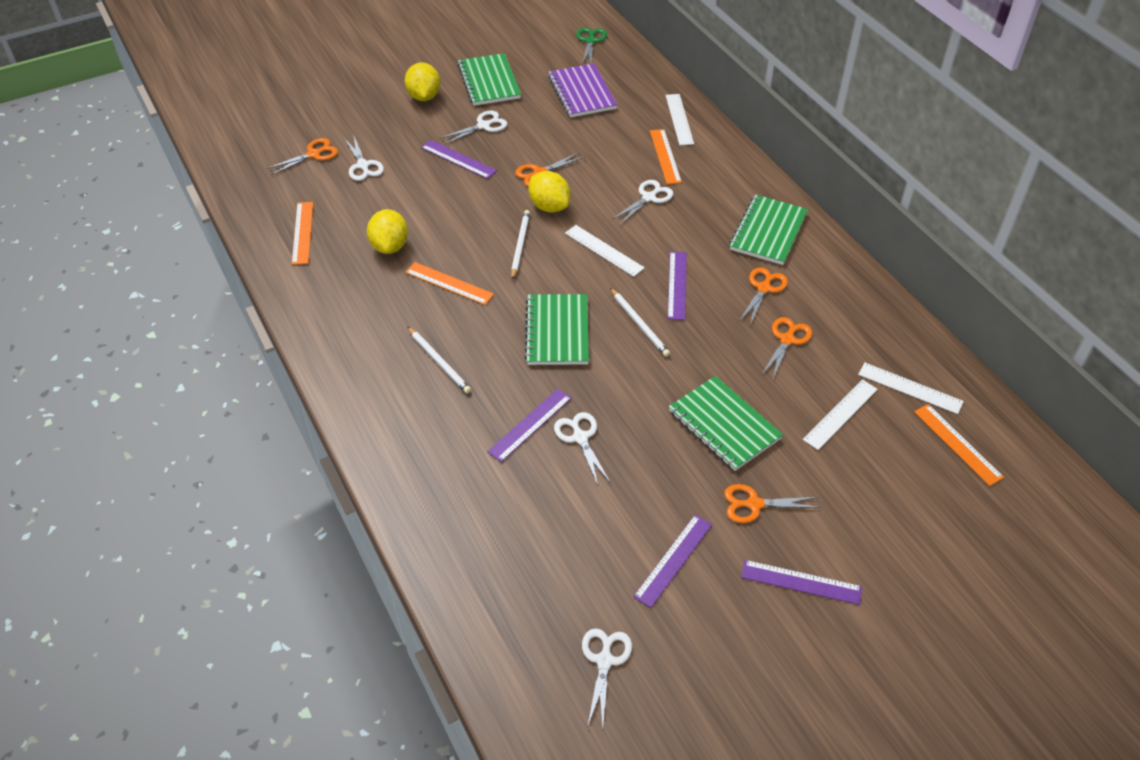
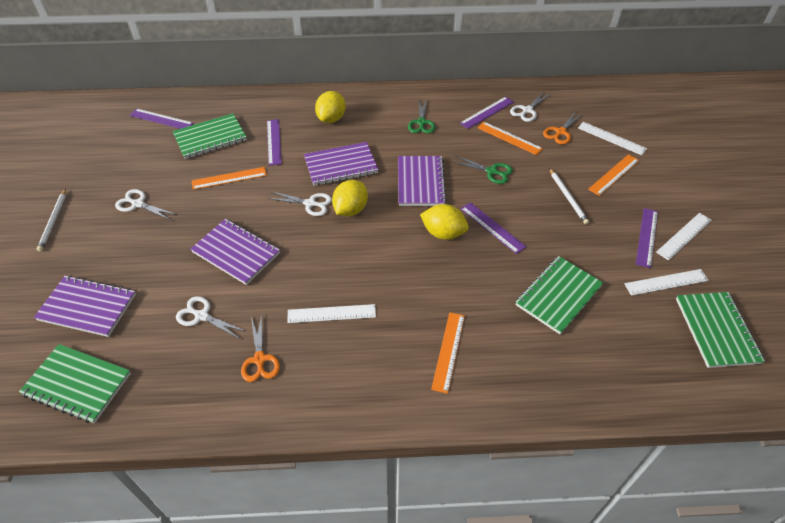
green scissors: 1 -> 2
orange scissors: 5 -> 2
purple notebook: 1 -> 4
white pencil: 3 -> 2
white scissors: 5 -> 4

